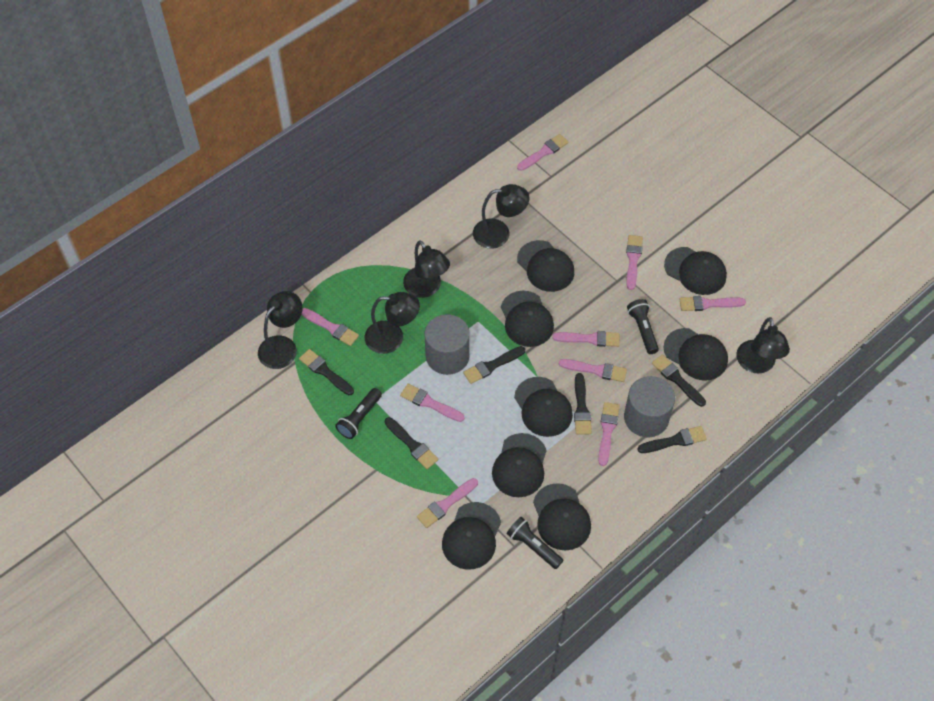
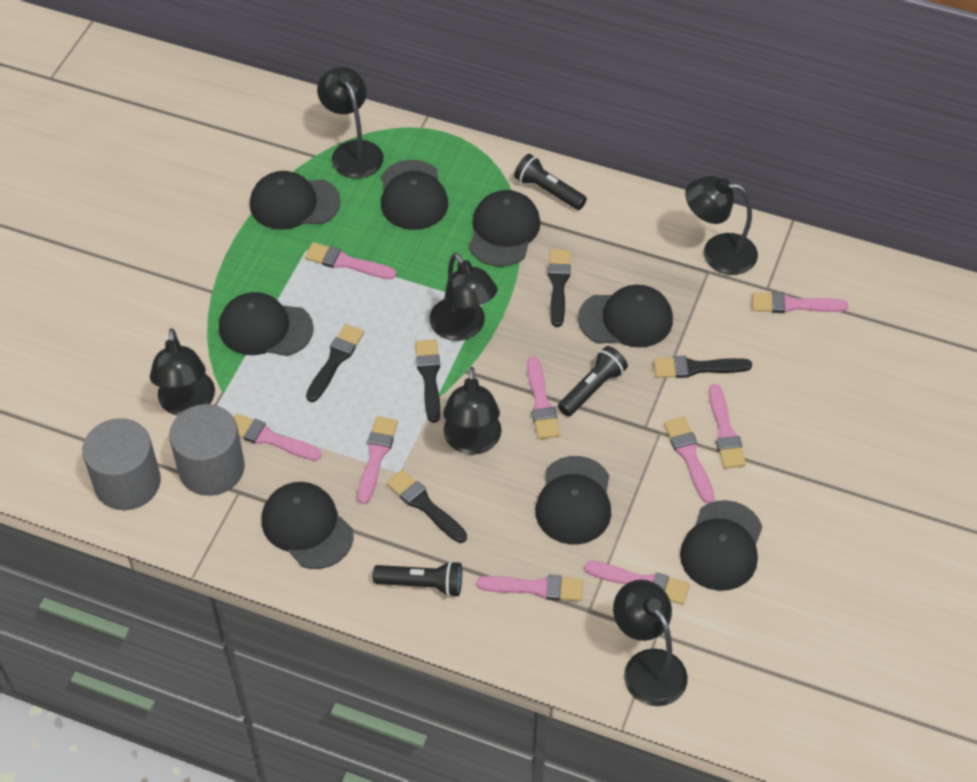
black brush: 6 -> 5
black lamp: 5 -> 6

